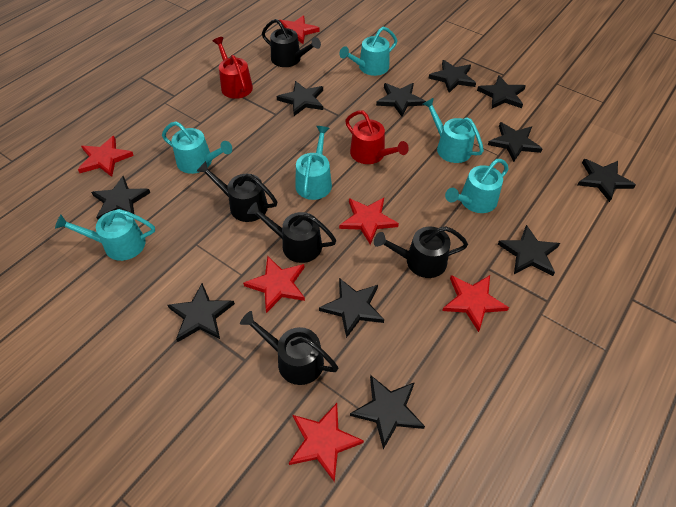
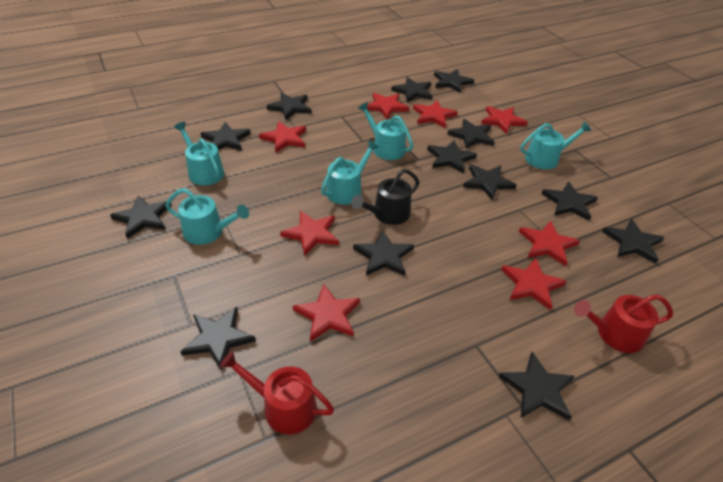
black star: 11 -> 13
black watering can: 5 -> 1
red star: 6 -> 8
turquoise watering can: 6 -> 5

